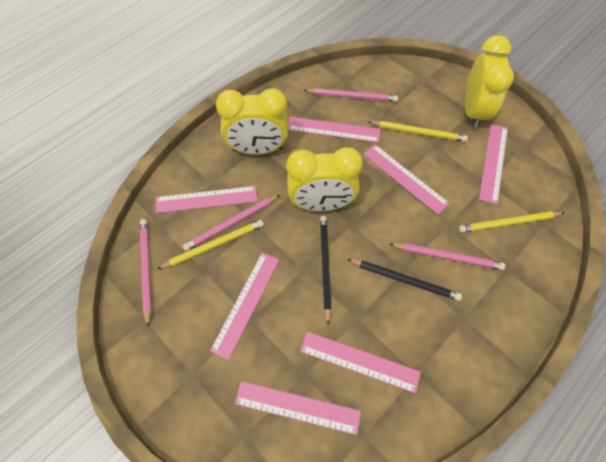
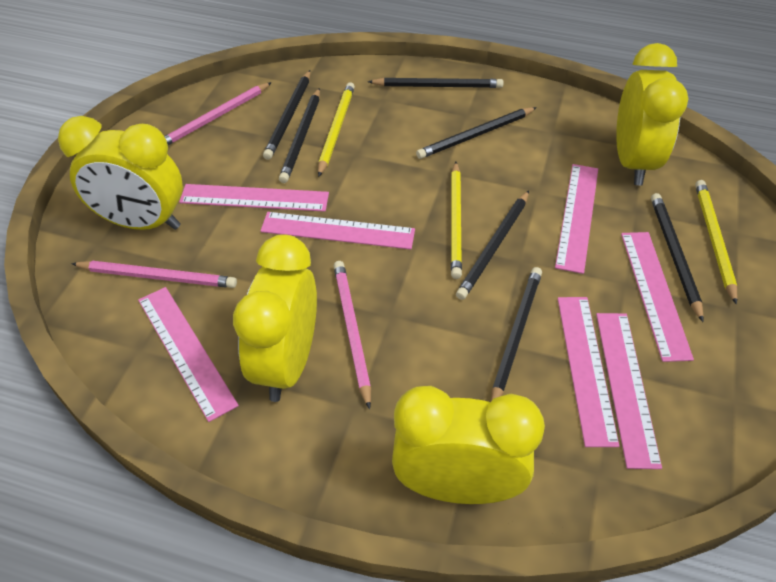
black pencil: 2 -> 7
pink pencil: 4 -> 3
yellow clock: 3 -> 4

